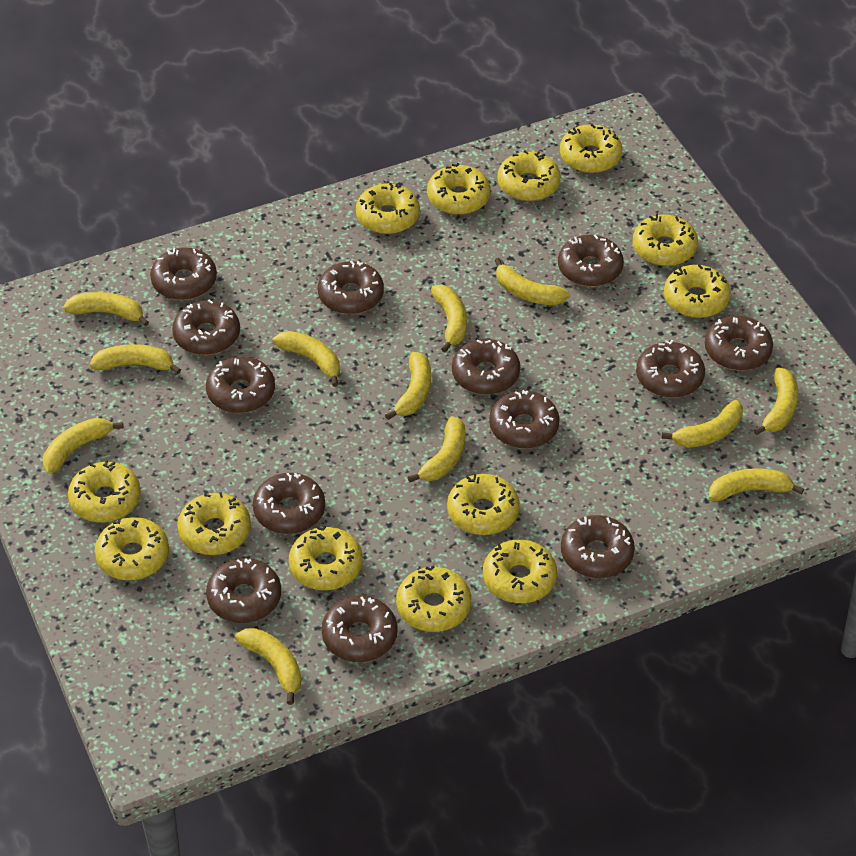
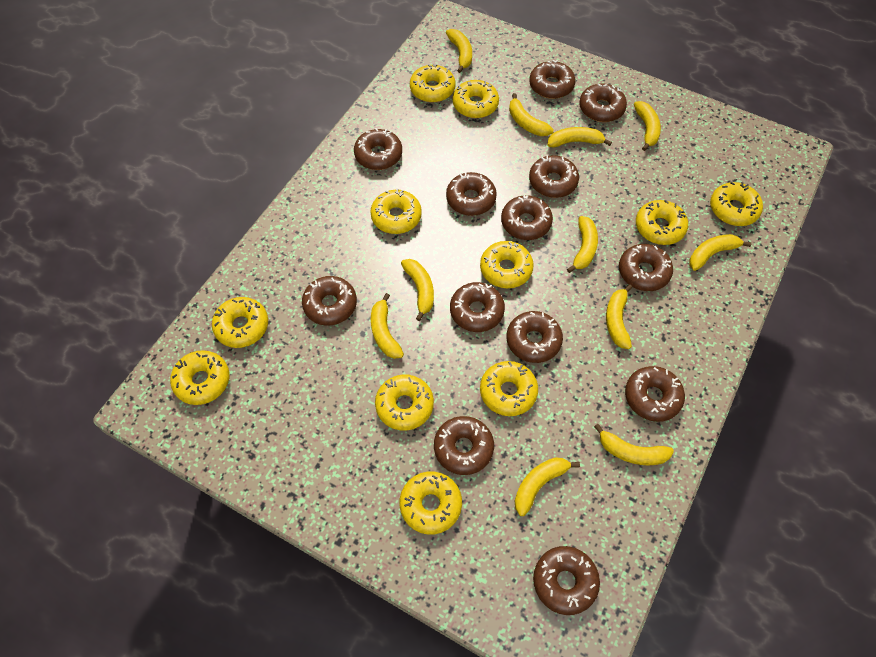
yellow banana: 12 -> 11
yellow donut: 13 -> 11

